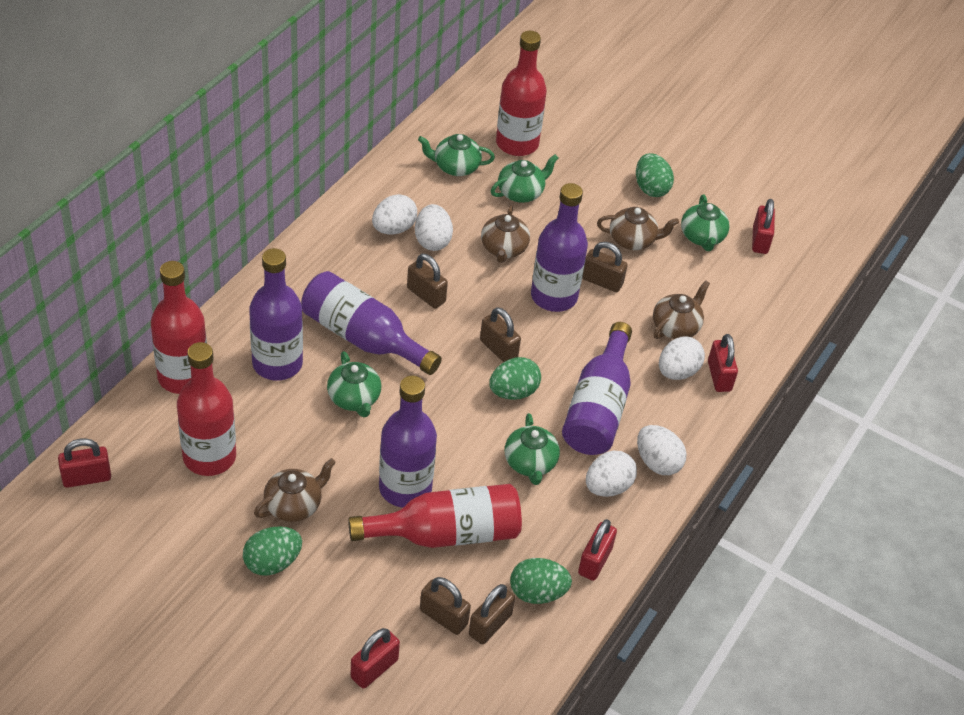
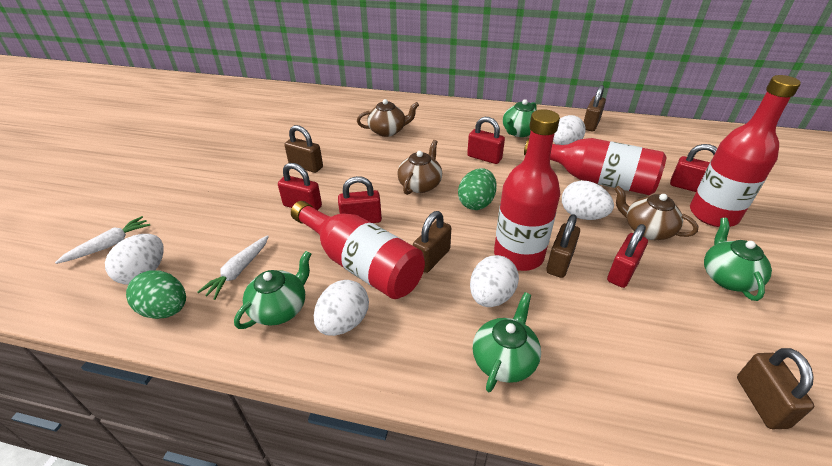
brown teapot: 4 -> 3
green egg: 4 -> 2
green teapot: 5 -> 4
purple bottle: 5 -> 0
white carrot: 0 -> 2

